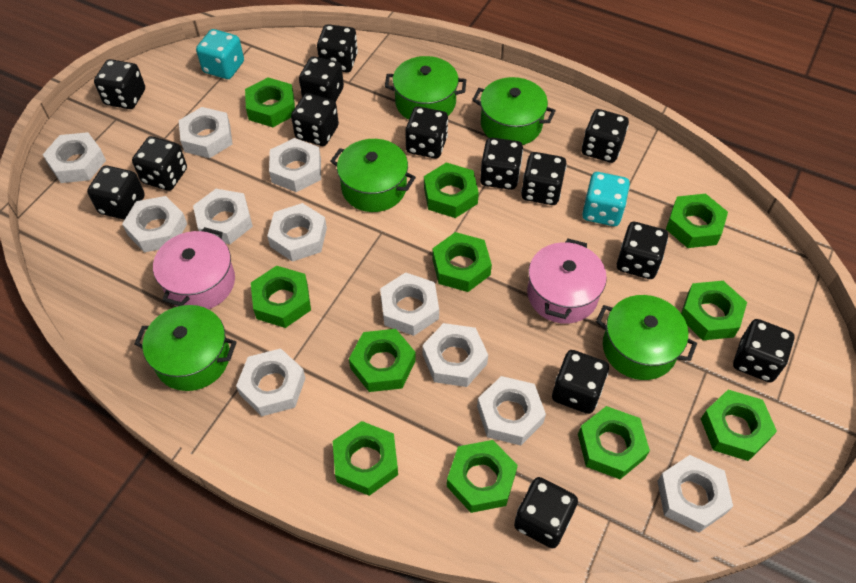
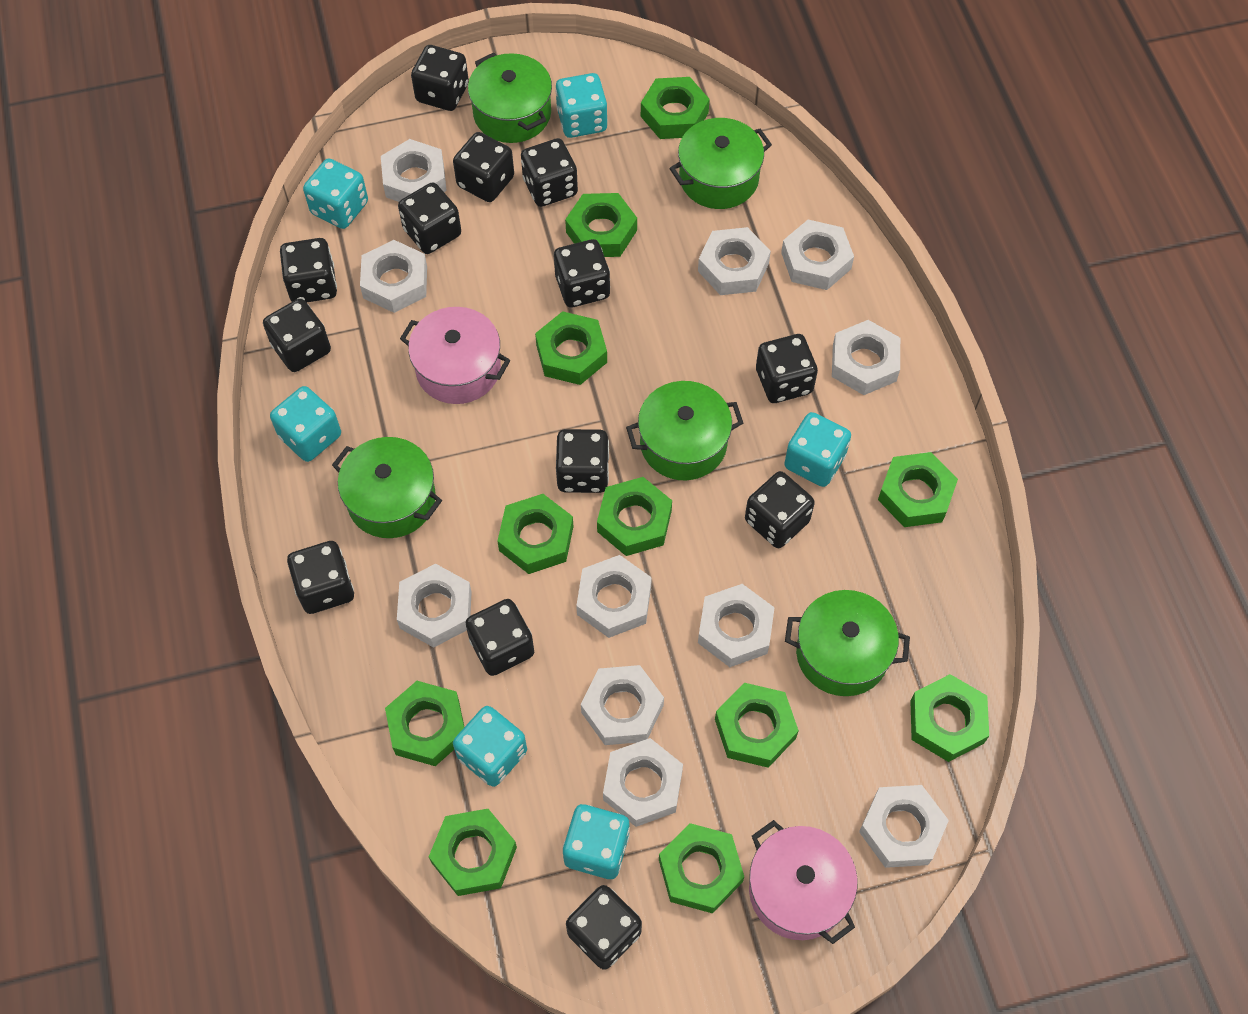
black dice: 14 -> 13
turquoise dice: 2 -> 6

